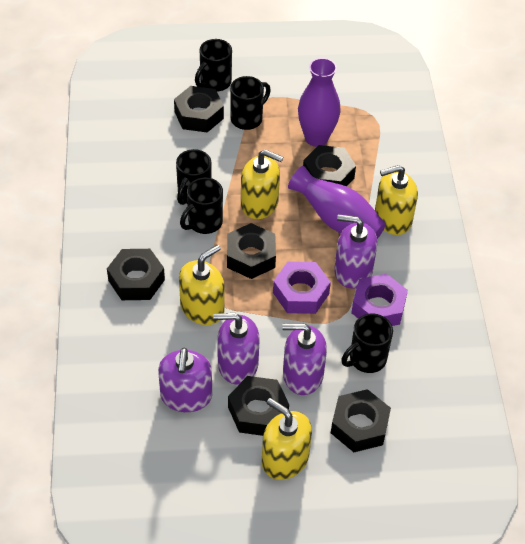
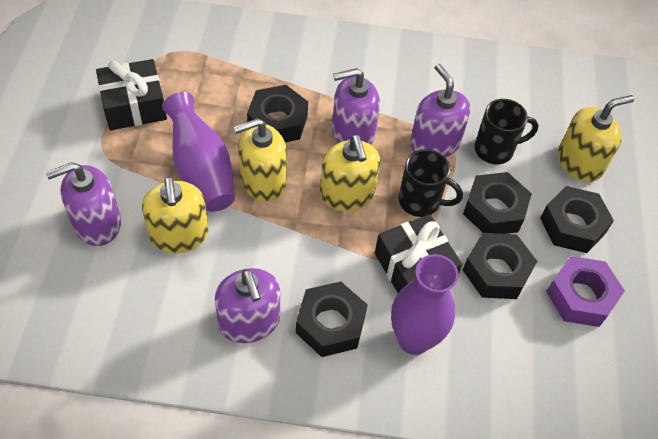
black gift: 0 -> 2
black mug: 5 -> 2
black nut: 6 -> 5
purple nut: 2 -> 1

